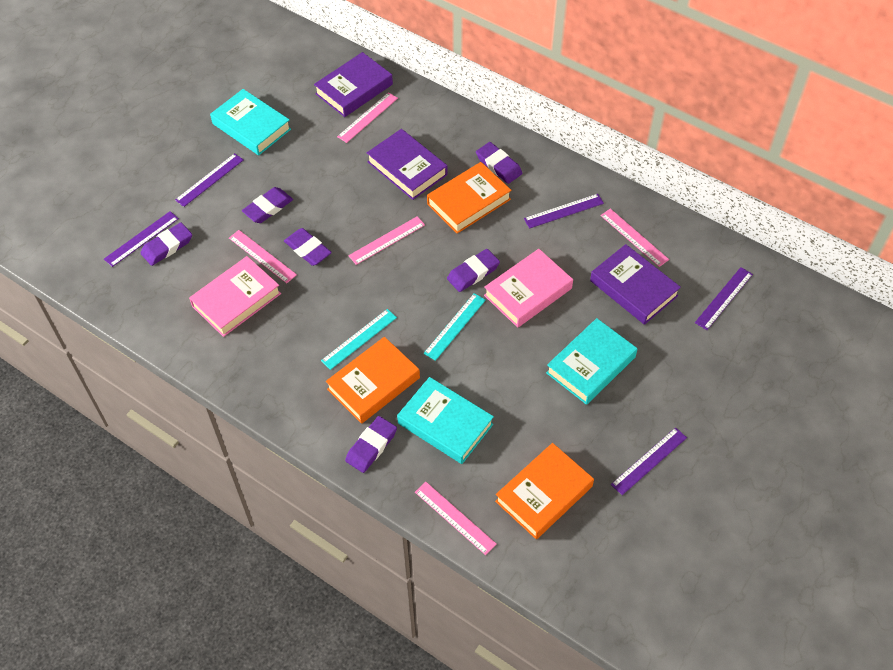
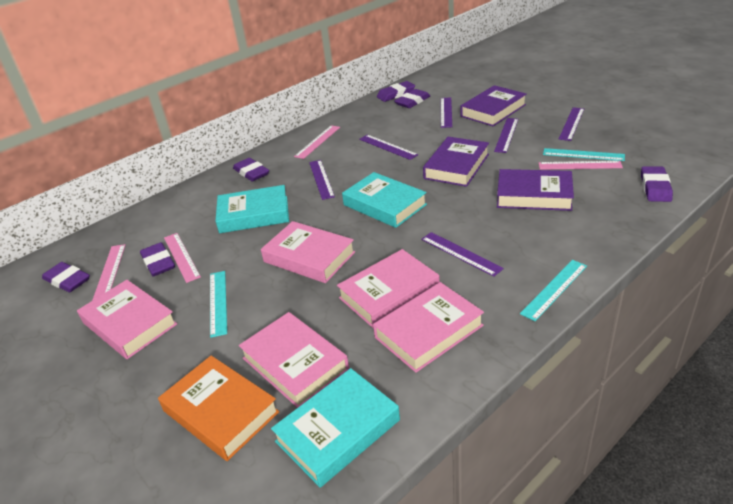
orange book: 3 -> 1
pink book: 2 -> 5
pink ruler: 5 -> 4
purple ruler: 5 -> 6
turquoise ruler: 2 -> 3

